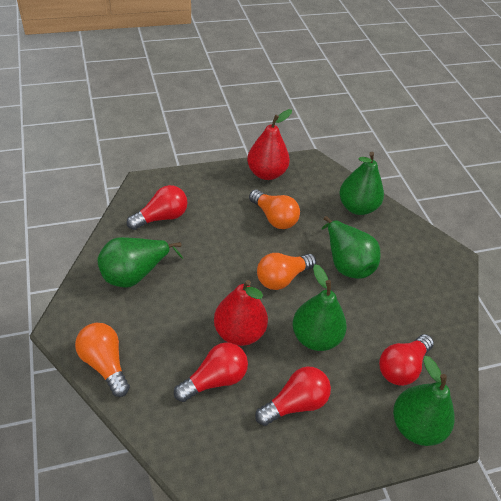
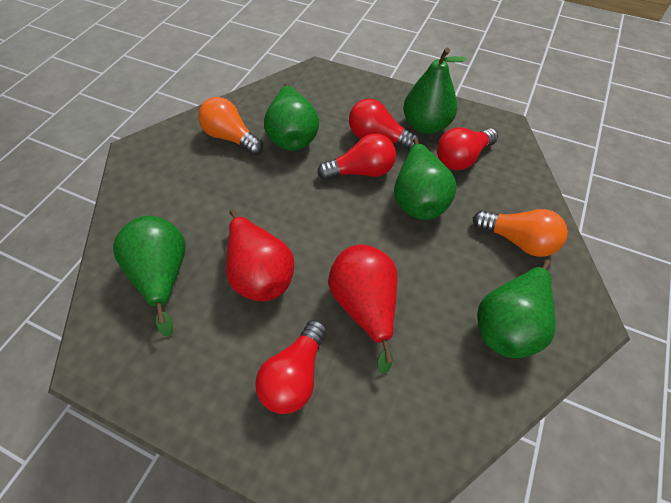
orange light bulb: 3 -> 2

